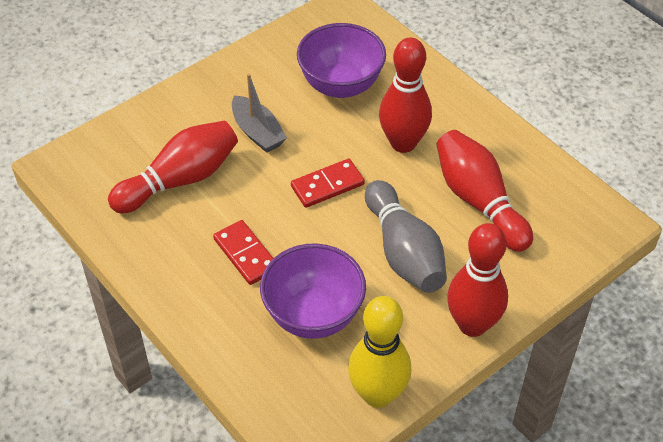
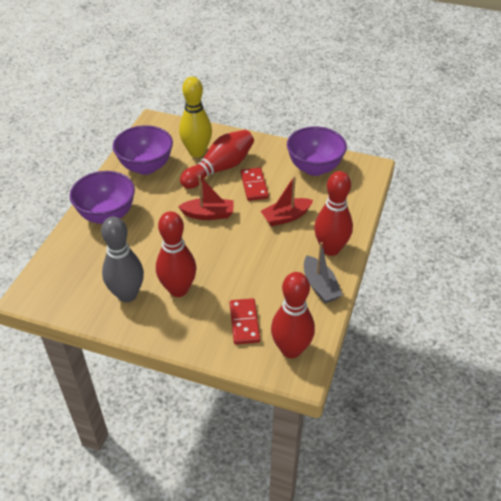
purple bowl: 2 -> 3
red boat: 0 -> 2

